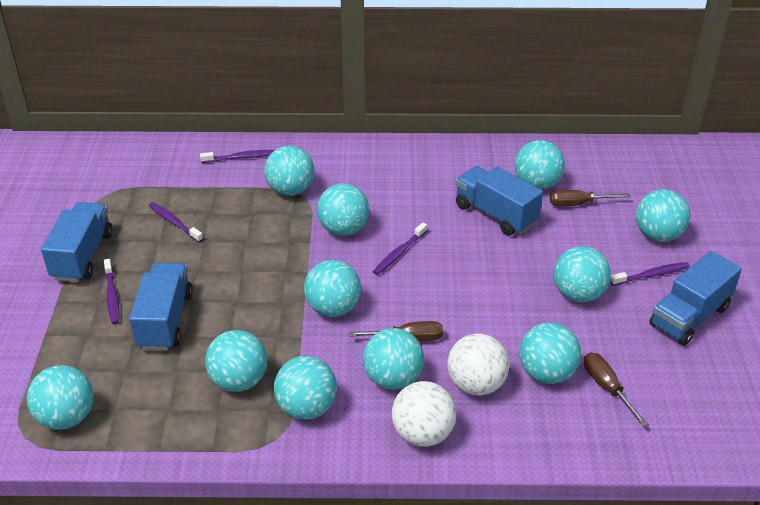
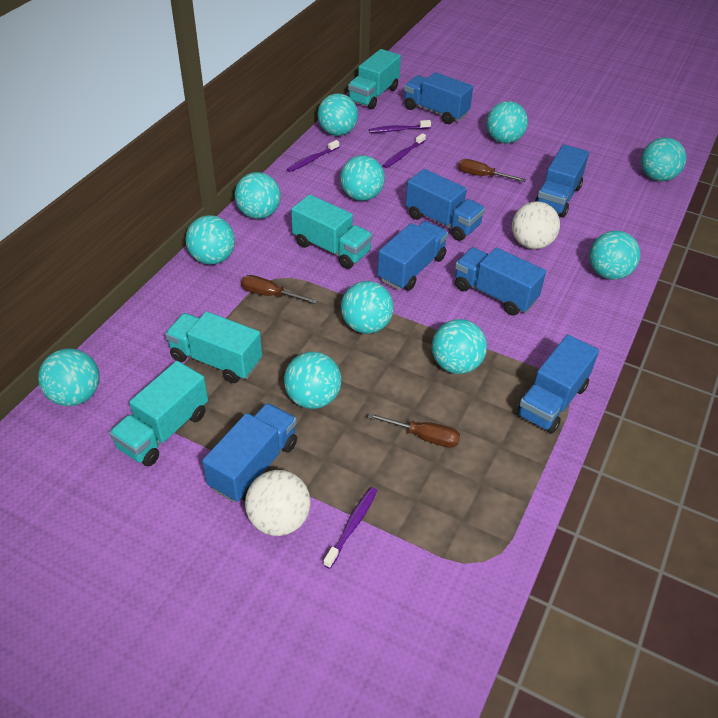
blue truck: 4 -> 7
purple toothbrush: 5 -> 4
turquoise truck: 0 -> 4

